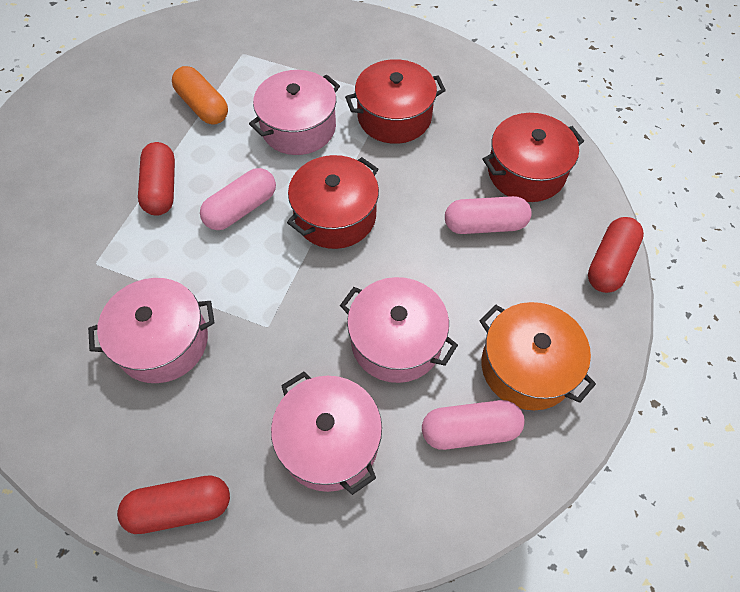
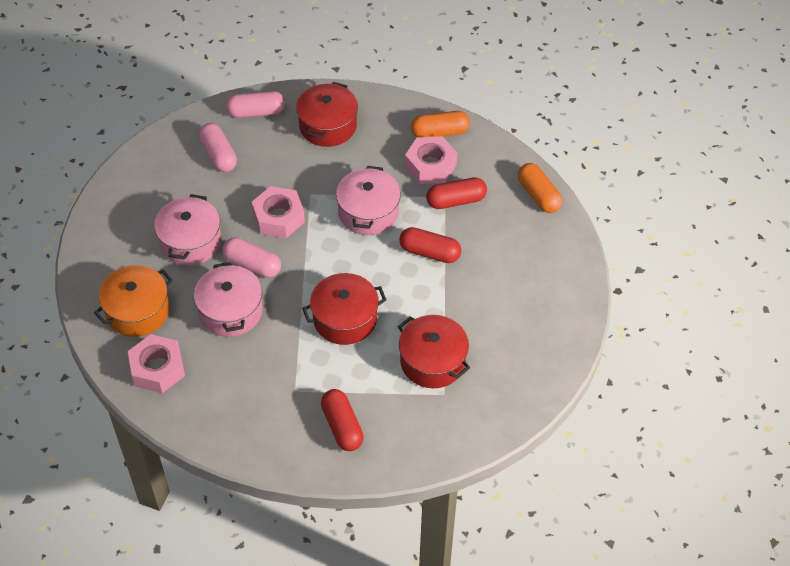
orange capsule: 1 -> 2
pink nut: 0 -> 3
pink pot: 4 -> 3

